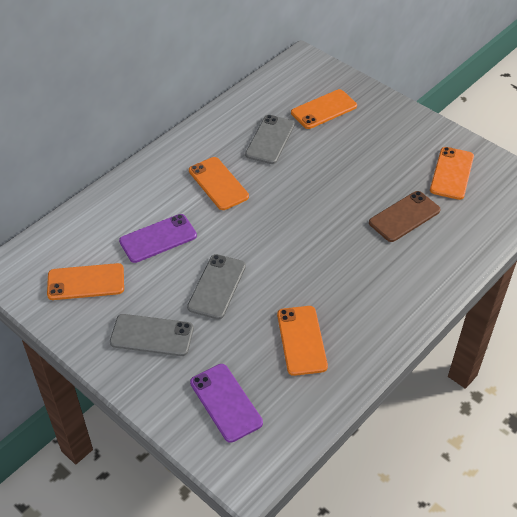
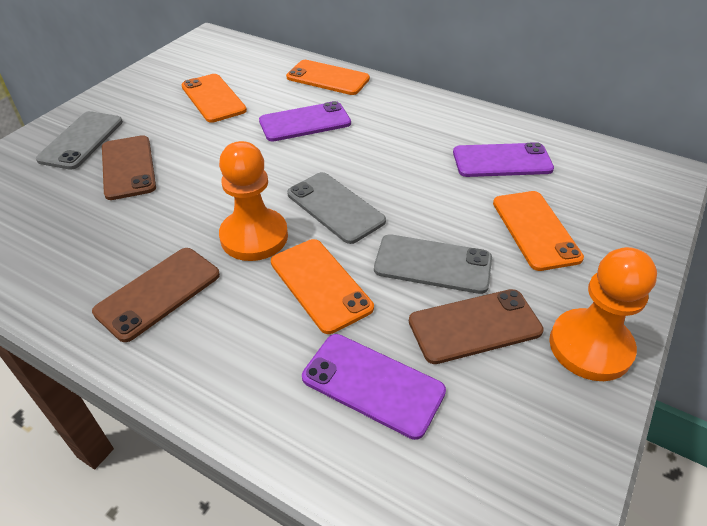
brown phone: 1 -> 3
orange pawn: 0 -> 2
orange phone: 5 -> 4
purple phone: 2 -> 3

